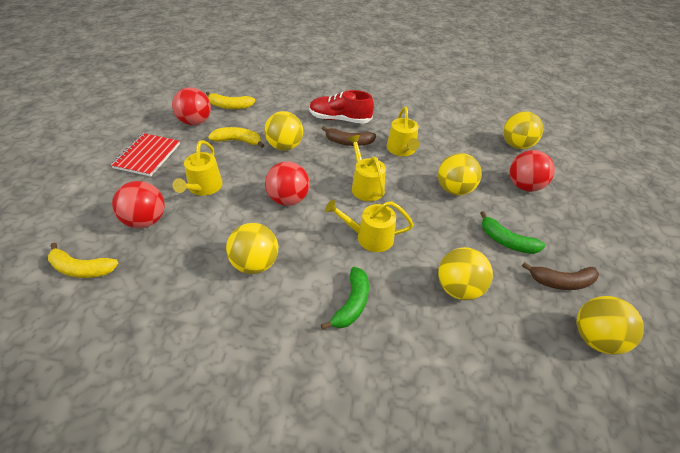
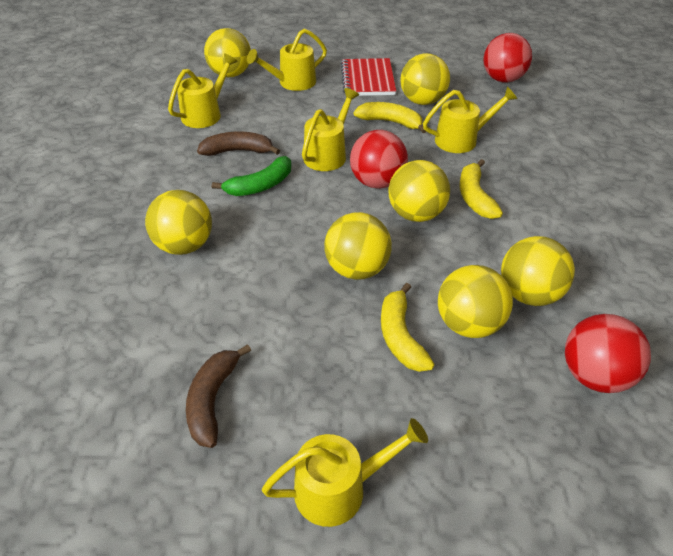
green banana: 2 -> 1
red ball: 4 -> 3
red shoe: 1 -> 0
yellow ball: 6 -> 7
yellow watering can: 4 -> 5

